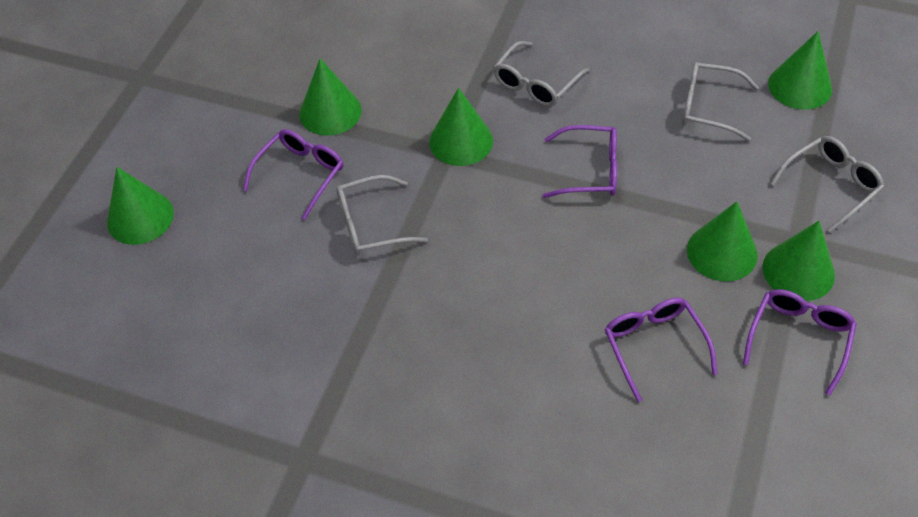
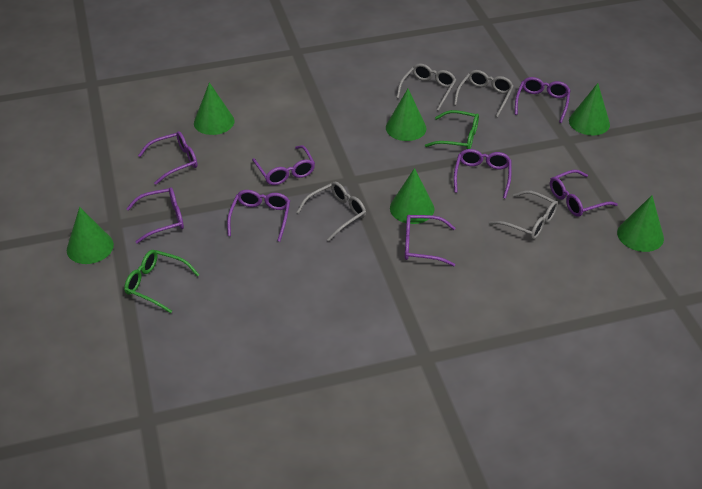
green glasses: 0 -> 2
purple glasses: 4 -> 8

